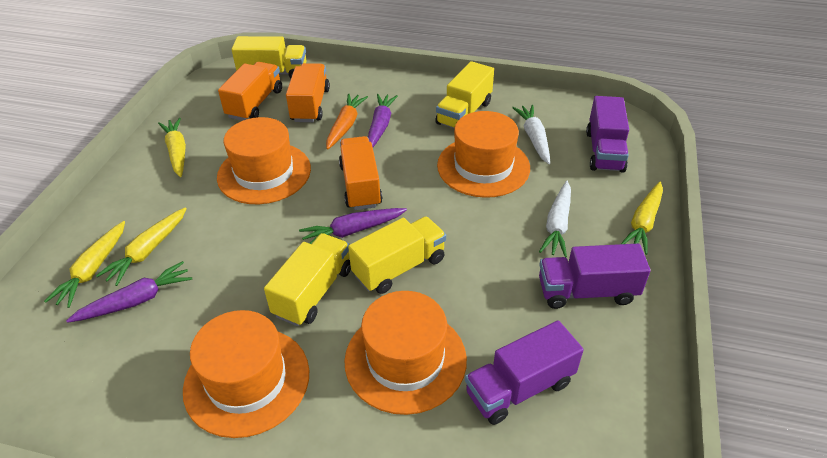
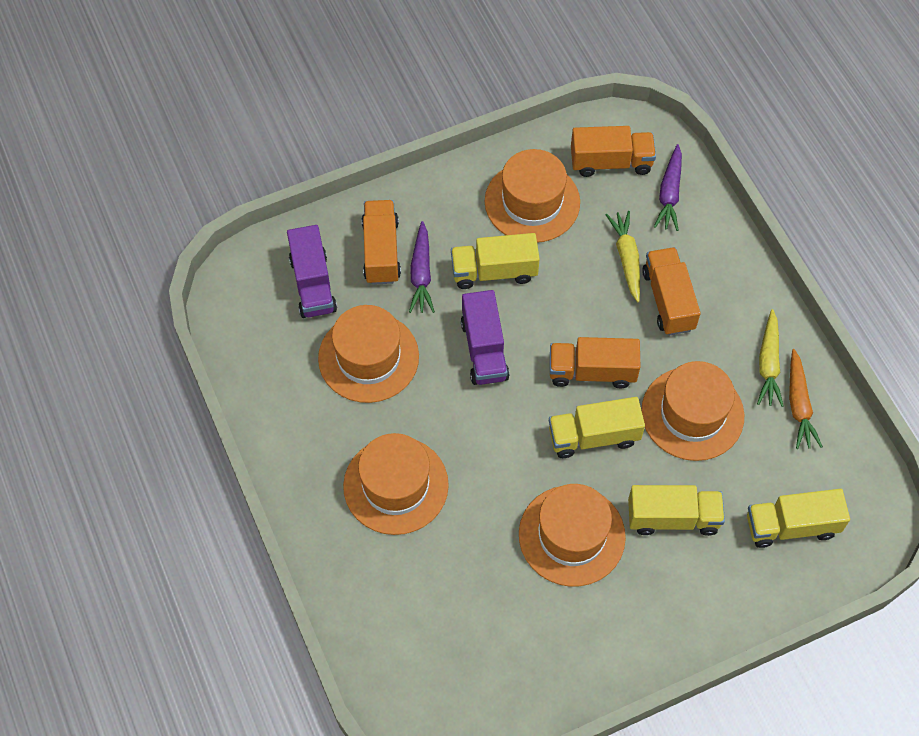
orange hat: 4 -> 5
orange truck: 3 -> 4
purple carrot: 3 -> 2
purple truck: 3 -> 2
white carrot: 2 -> 0
yellow carrot: 4 -> 2

